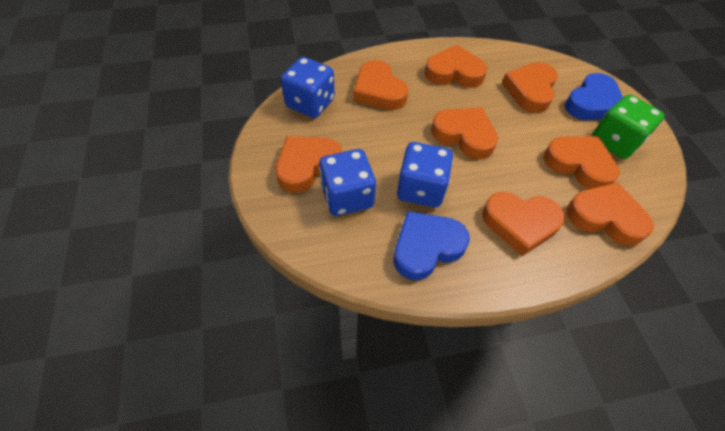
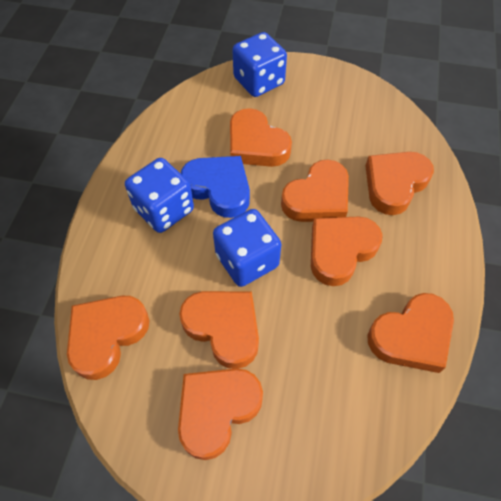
blue heart: 2 -> 1
green dice: 1 -> 0

